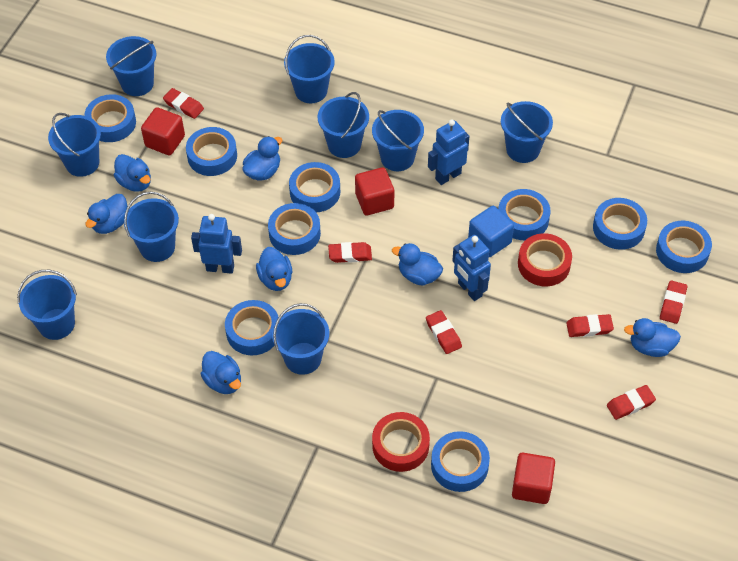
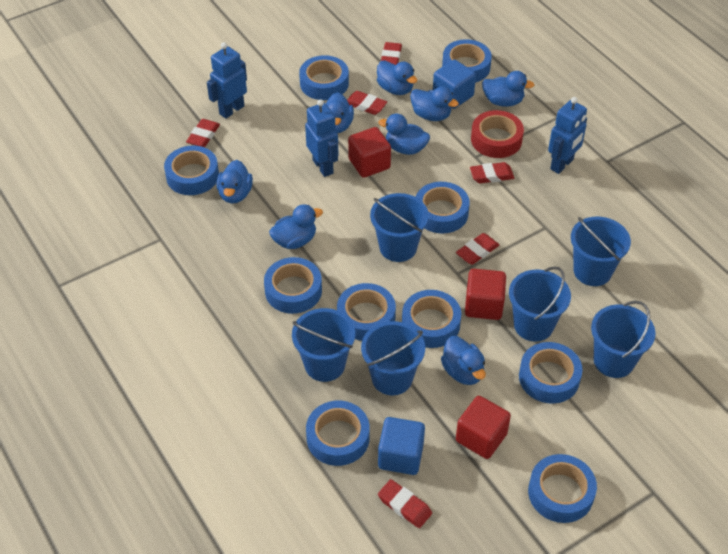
blue bucket: 9 -> 6
blue cube: 1 -> 2
blue duck: 7 -> 8
blue tape: 9 -> 10
red tape: 2 -> 1

